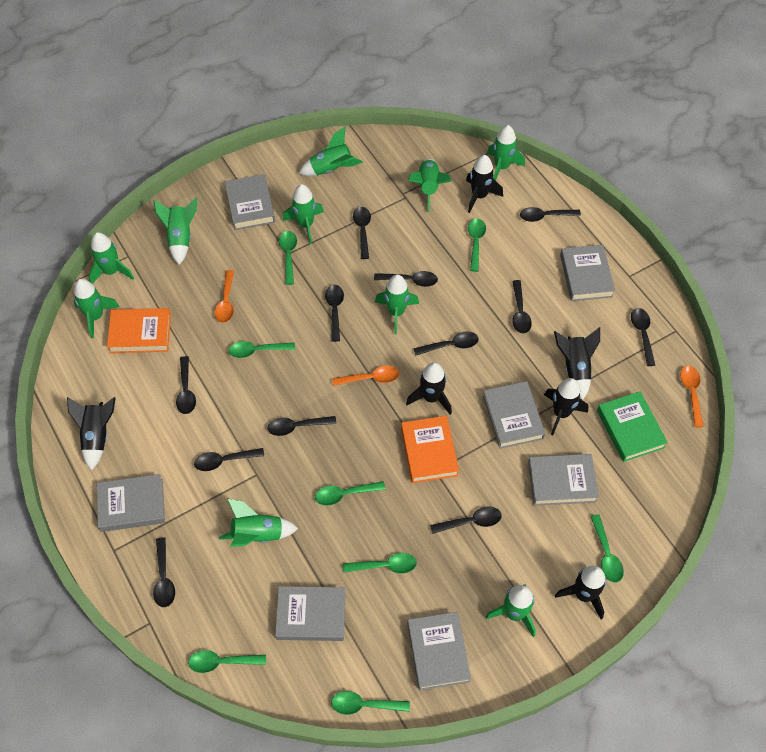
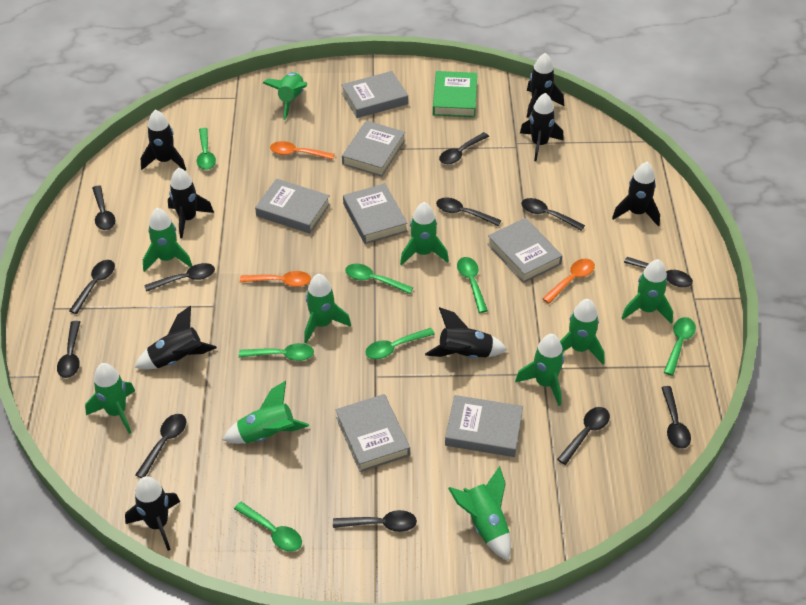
black rocket: 6 -> 8
green spoon: 8 -> 7
orange book: 2 -> 0

